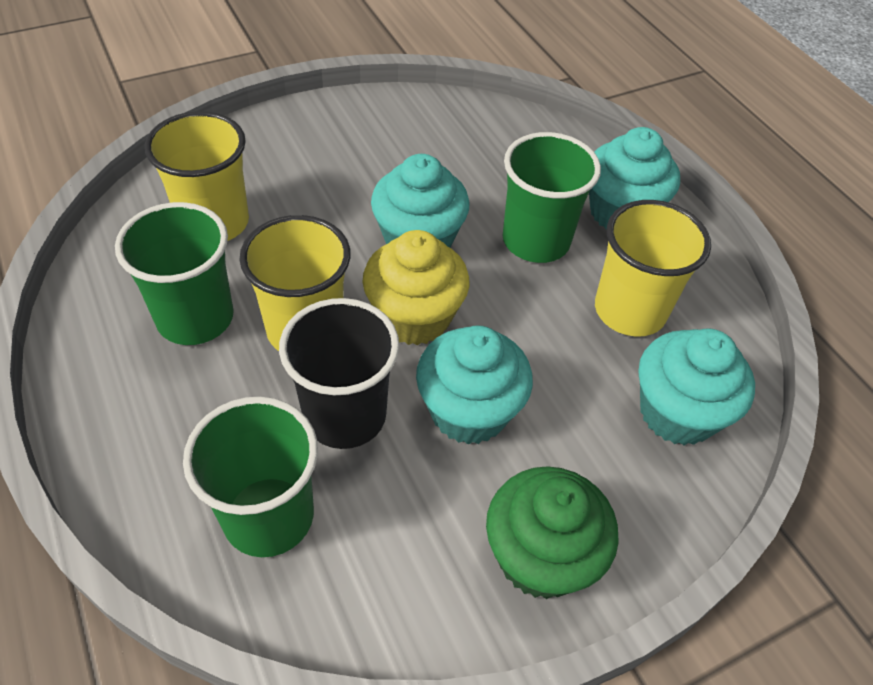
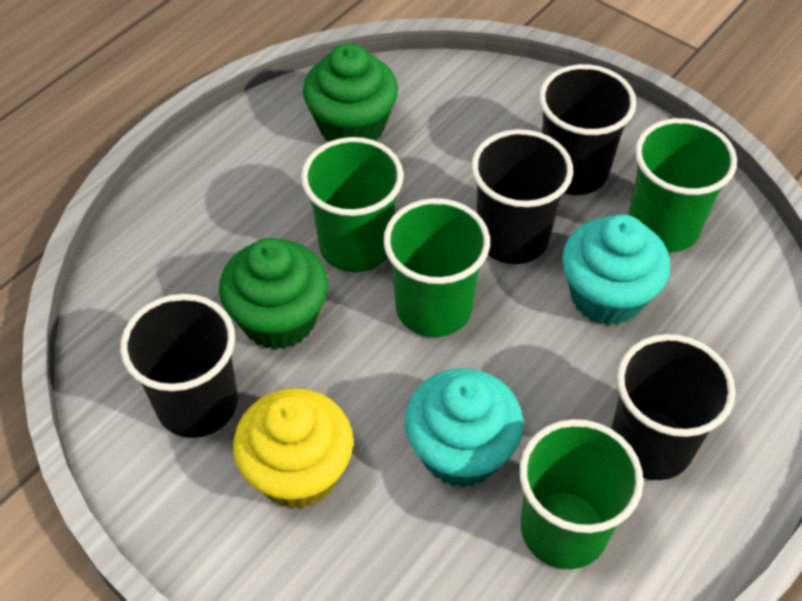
black cup: 1 -> 4
green cup: 3 -> 4
green cupcake: 1 -> 2
turquoise cupcake: 4 -> 2
yellow cup: 3 -> 0

